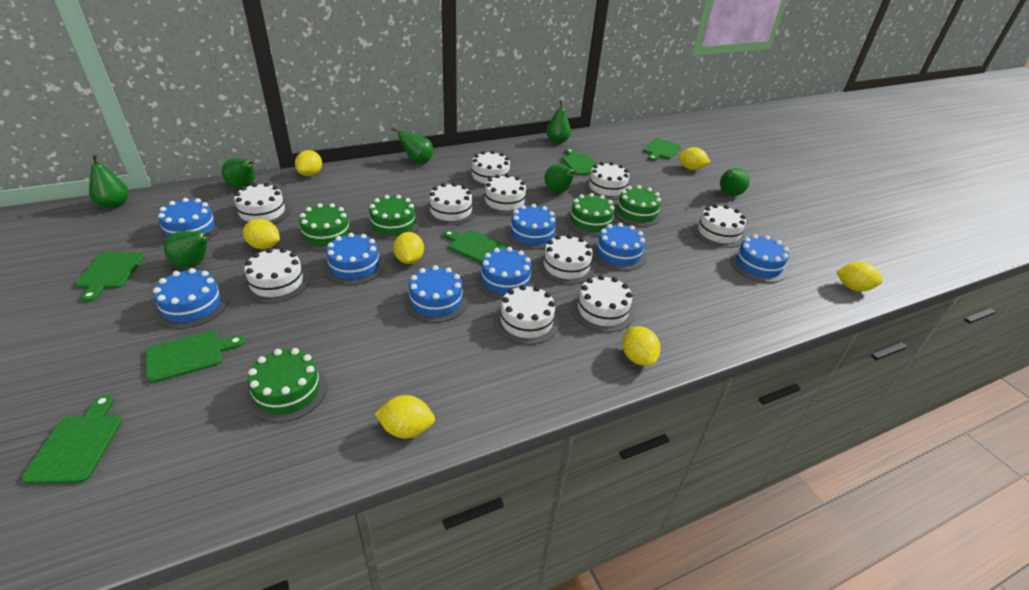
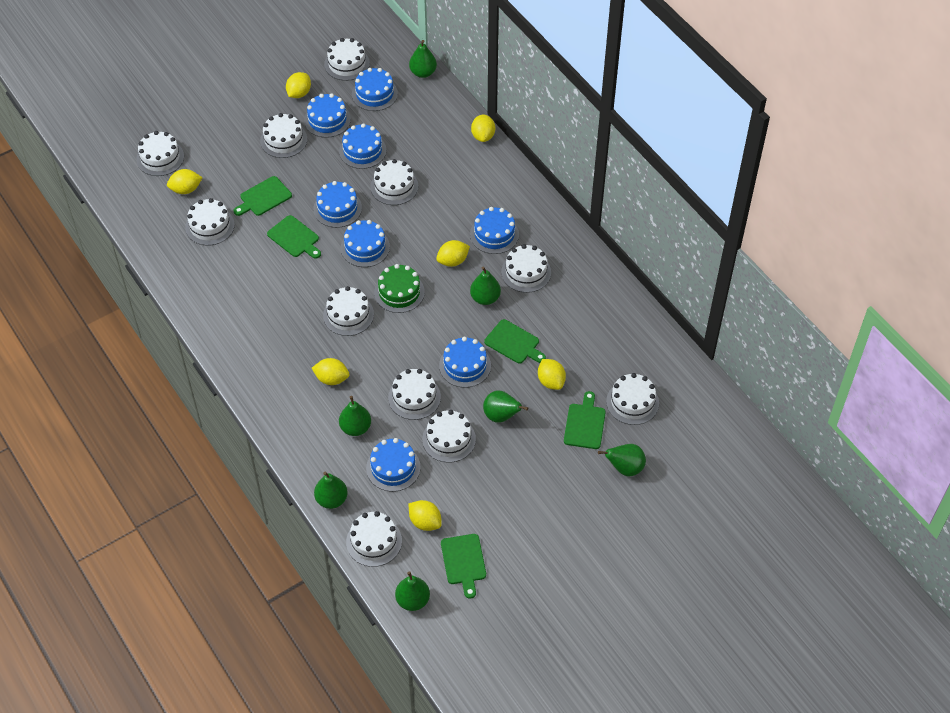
green cake: 5 -> 1
green cutting board: 6 -> 5
white cake: 10 -> 11

